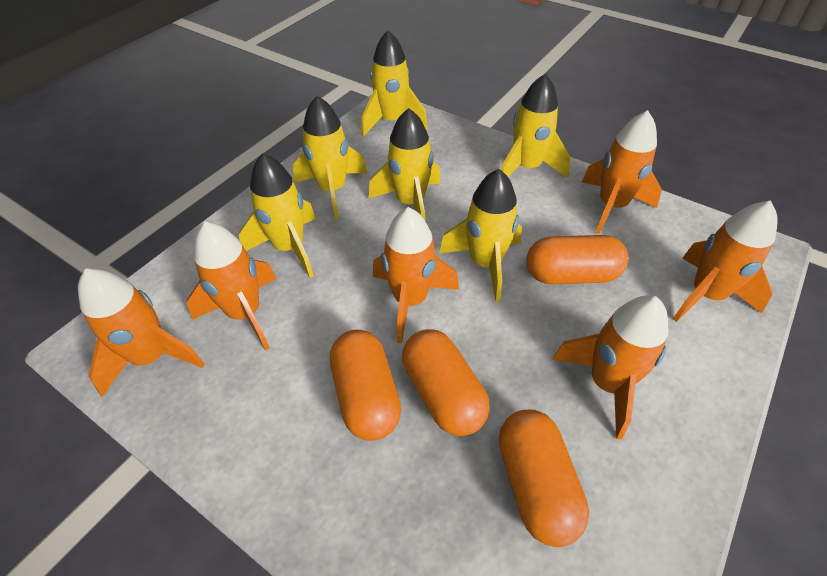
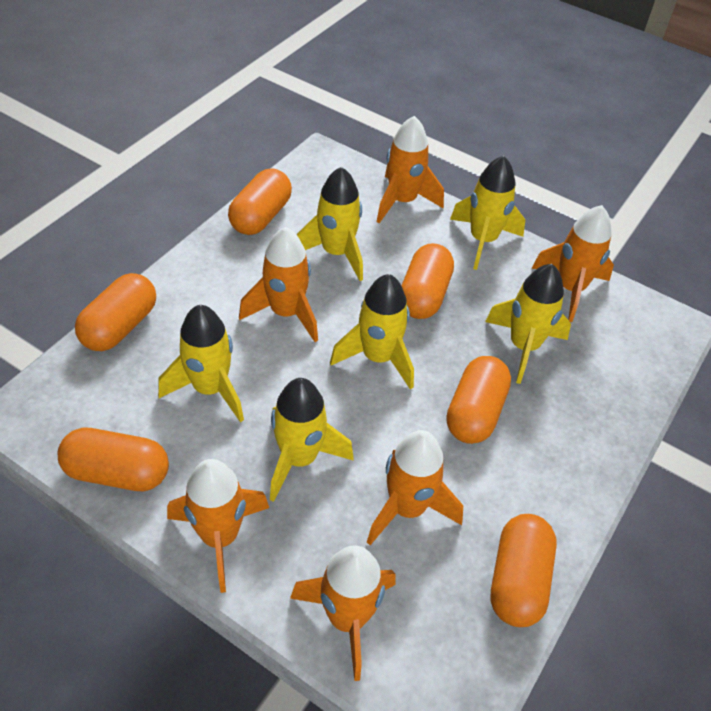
orange capsule: 4 -> 6

